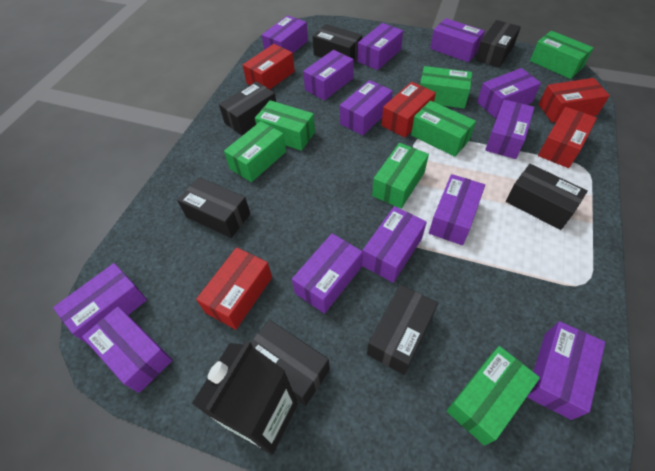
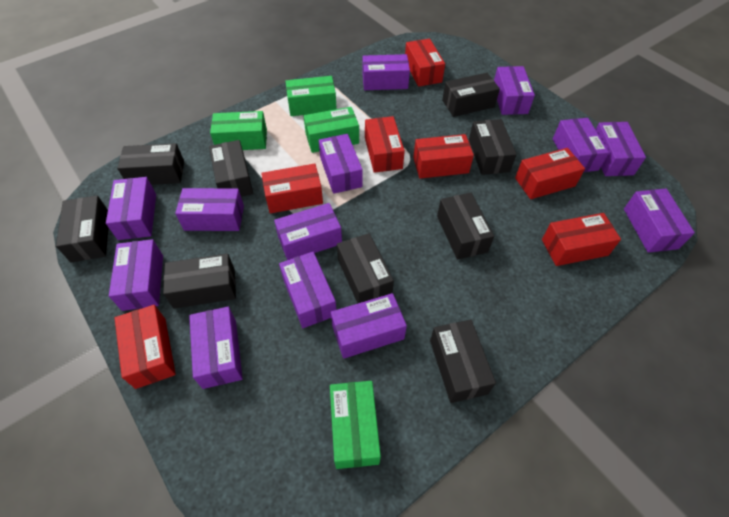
black box: 7 -> 9
black carton: 1 -> 0
green box: 7 -> 4
red box: 5 -> 7

